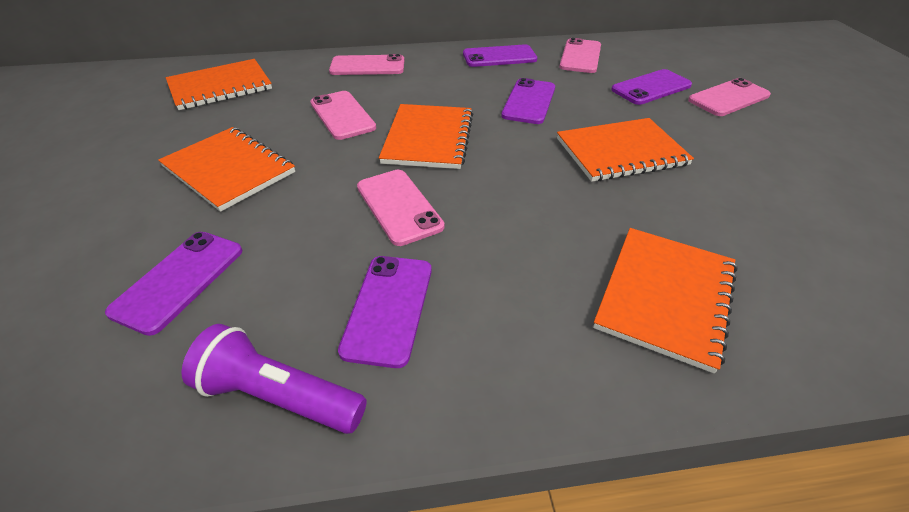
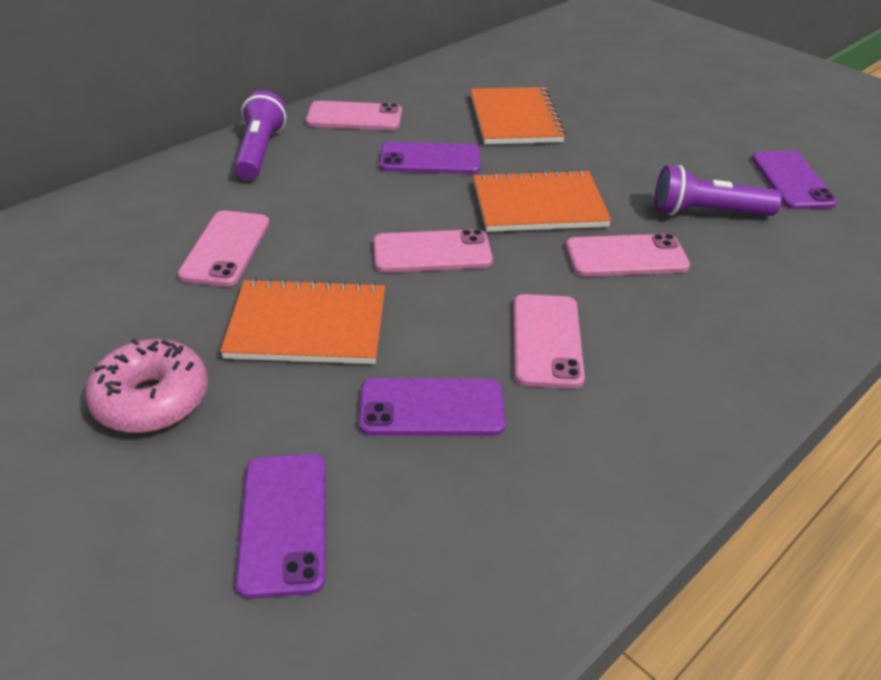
orange notebook: 5 -> 3
pink donut: 0 -> 1
purple flashlight: 1 -> 2
purple phone: 5 -> 4

